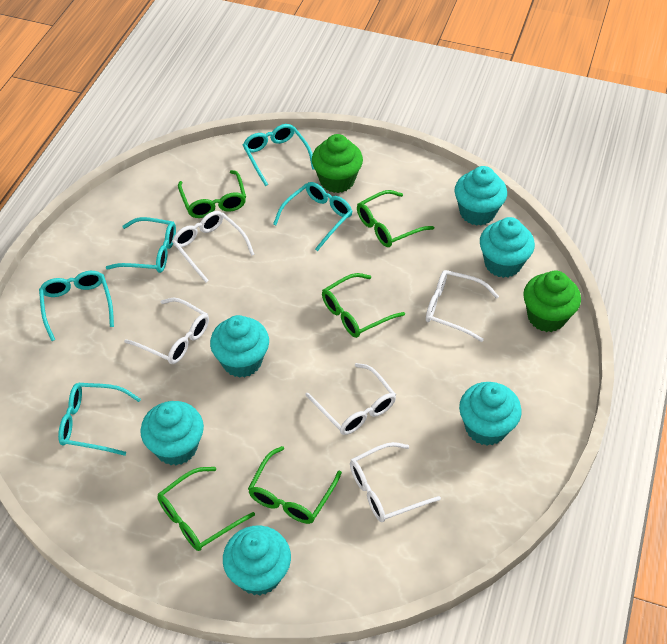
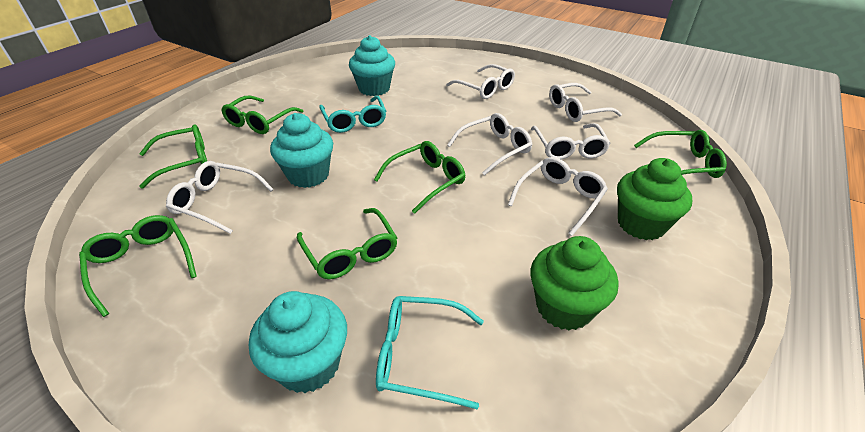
green glasses: 5 -> 6
turquoise cupcake: 6 -> 3
turquoise glasses: 5 -> 2
white glasses: 5 -> 6

